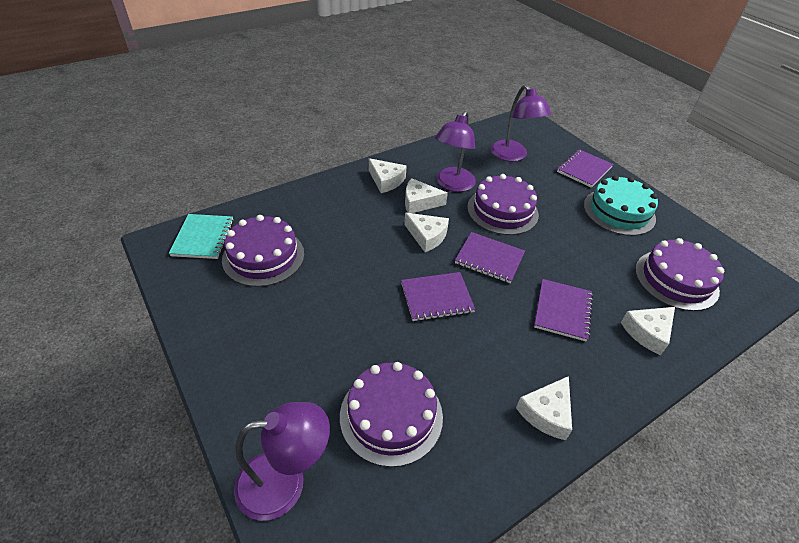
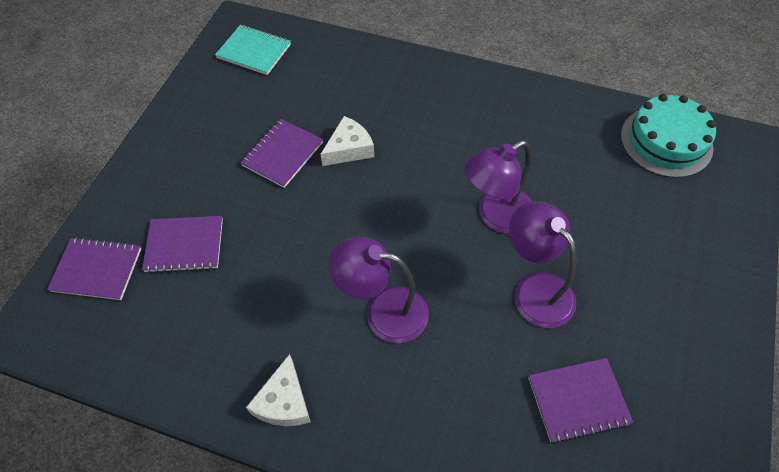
purple cake: 4 -> 0
white cheese: 5 -> 2

